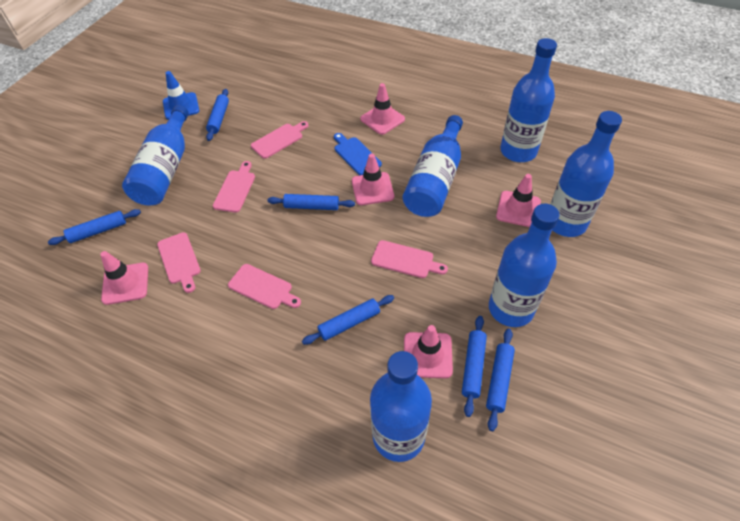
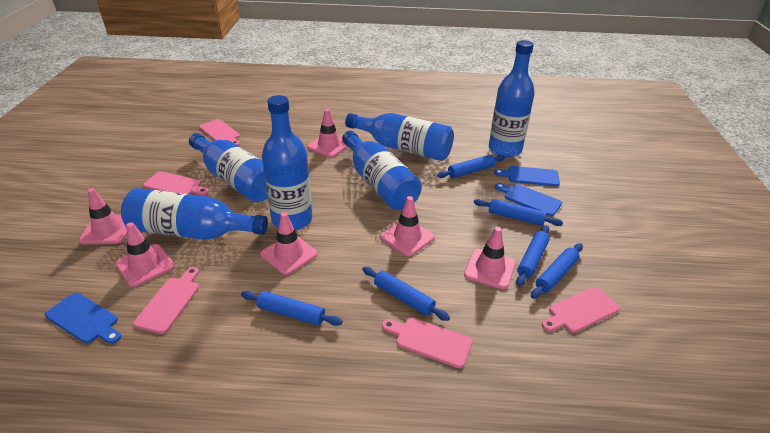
blue cutting board: 1 -> 3
blue traffic cone: 1 -> 0
pink traffic cone: 5 -> 6

